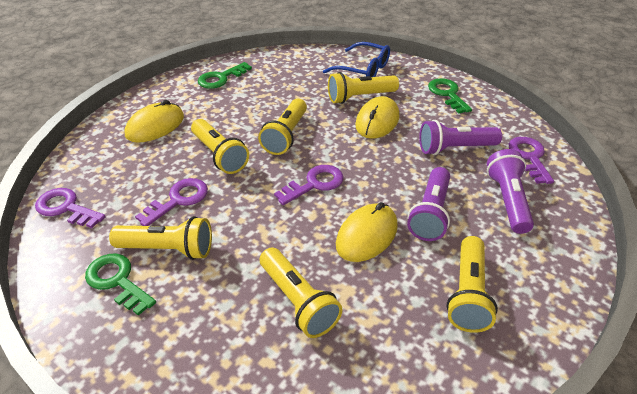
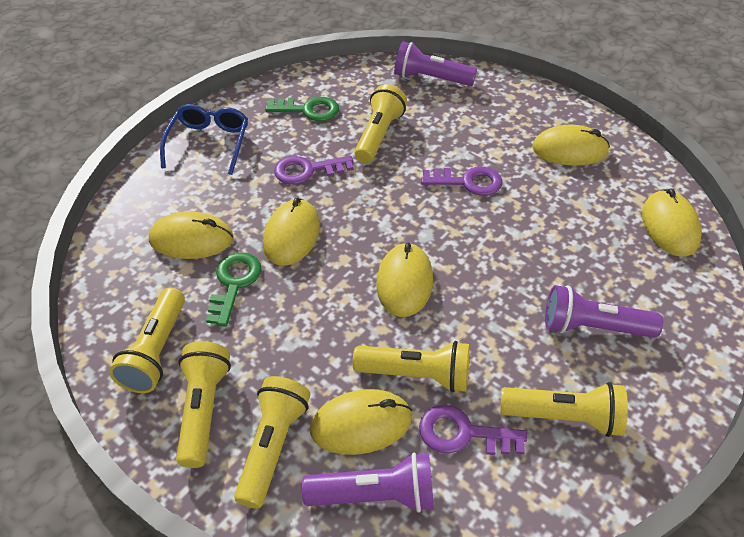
green key: 3 -> 2
purple key: 4 -> 3
yellow mouse: 3 -> 6

